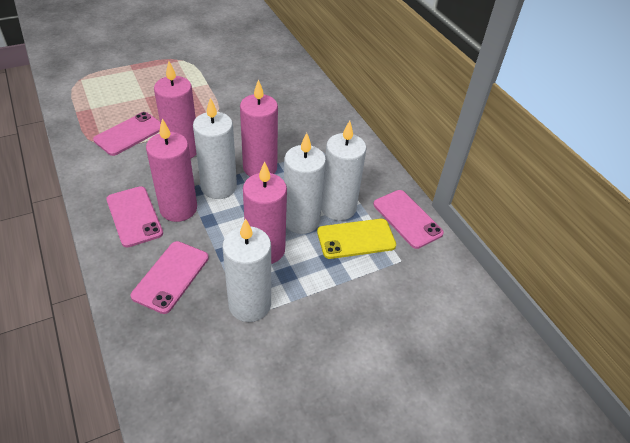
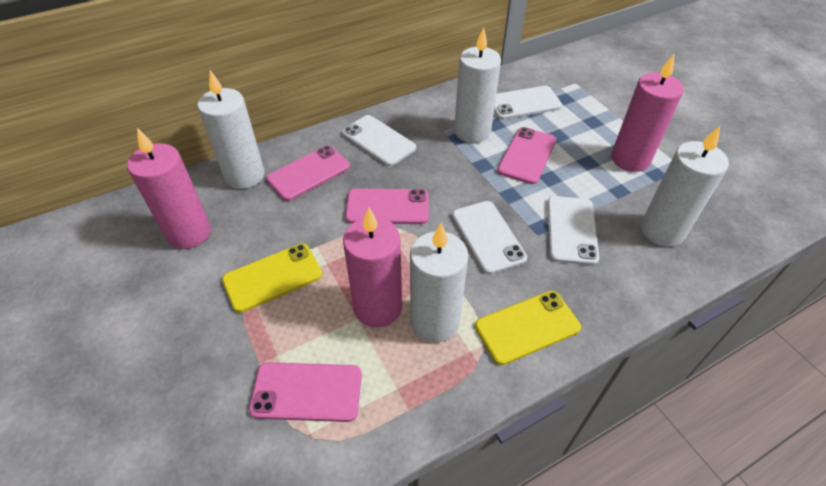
pink candle: 4 -> 3
white phone: 0 -> 4
yellow phone: 1 -> 2

